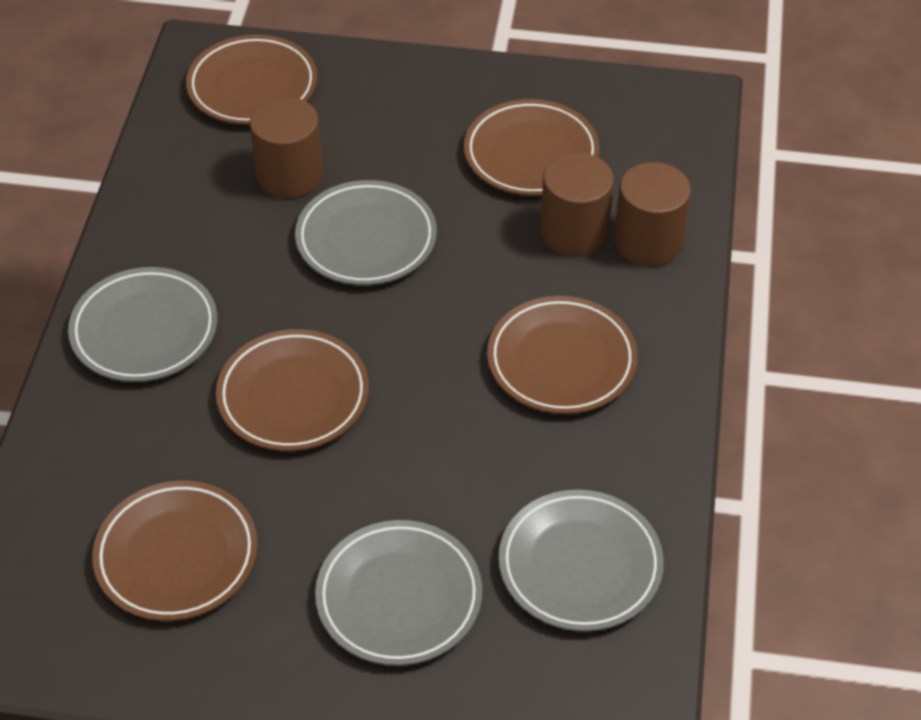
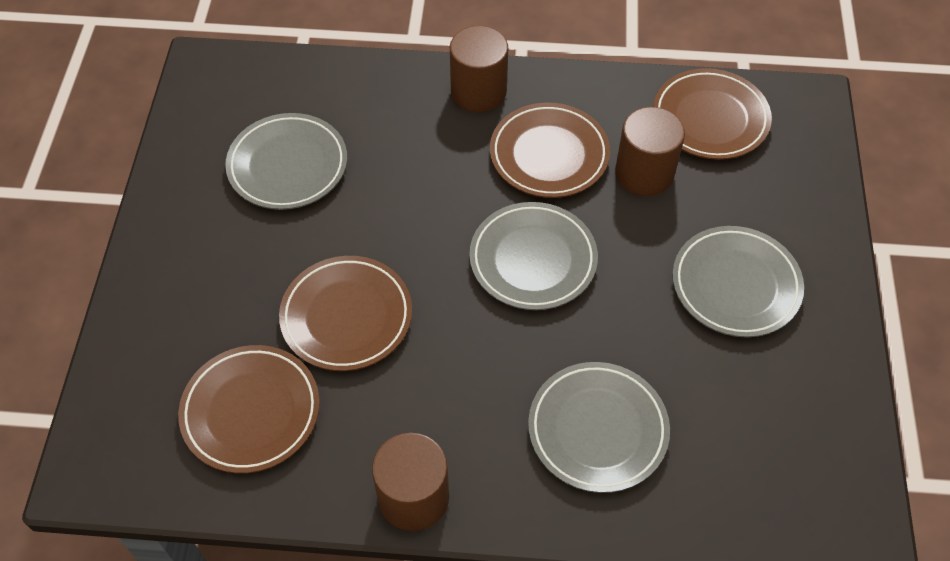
brown plate: 5 -> 4

